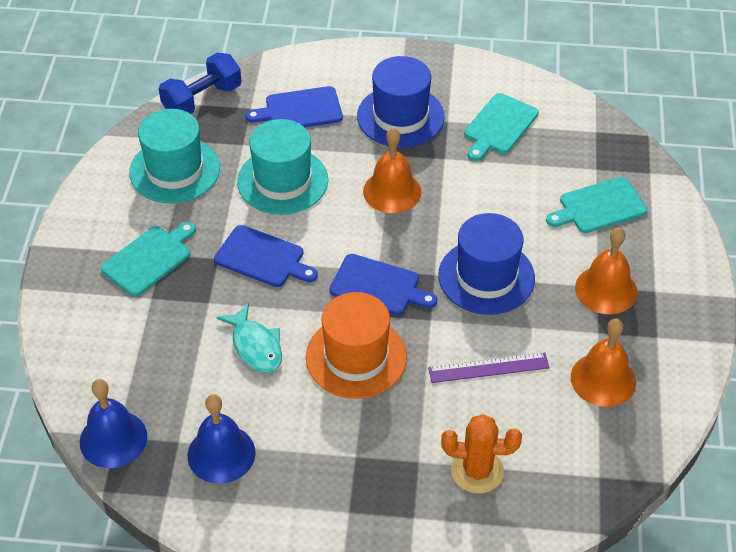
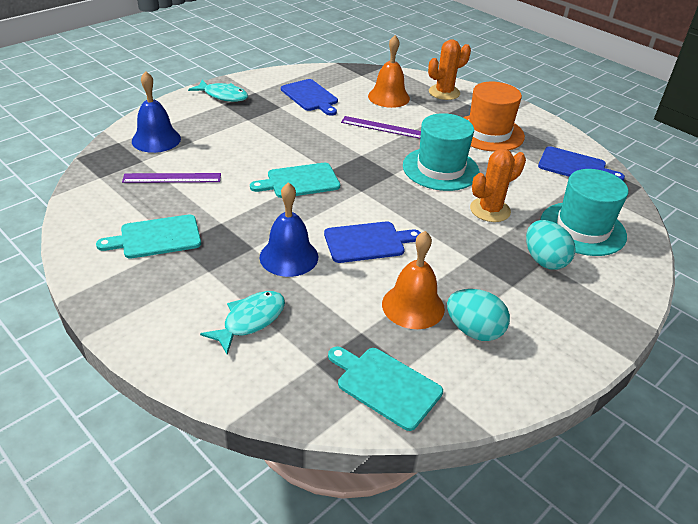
blue dumbbell: 1 -> 0
blue hat: 2 -> 0
orange bell: 3 -> 2
orange cactus: 1 -> 2
purple ruler: 1 -> 2
turquoise egg: 0 -> 2
turquoise fish: 1 -> 2

